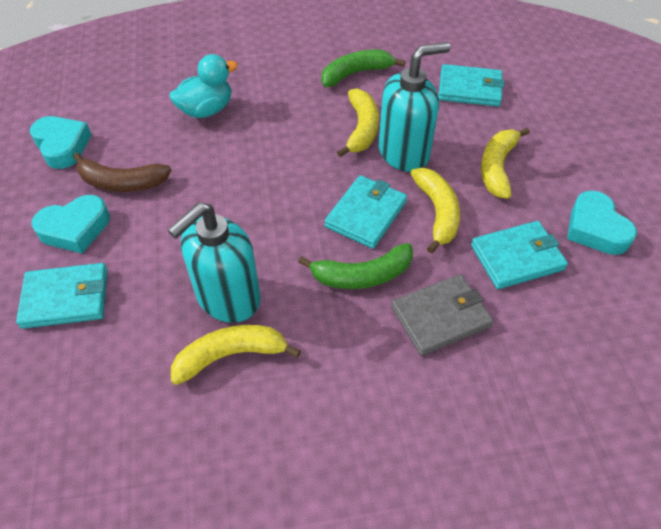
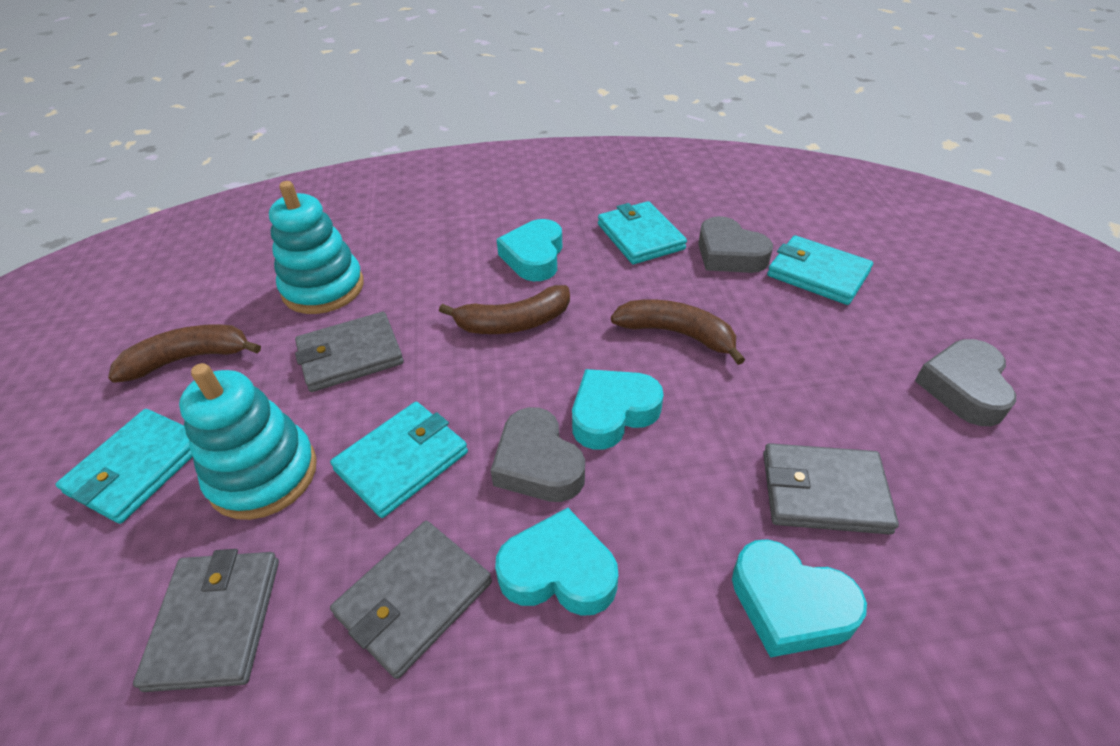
brown banana: 1 -> 3
green banana: 2 -> 0
grey heart: 0 -> 3
grey wallet: 1 -> 4
turquoise duck: 1 -> 0
turquoise heart: 3 -> 4
turquoise soap dispenser: 2 -> 0
turquoise stacking toy: 0 -> 2
yellow banana: 4 -> 0

